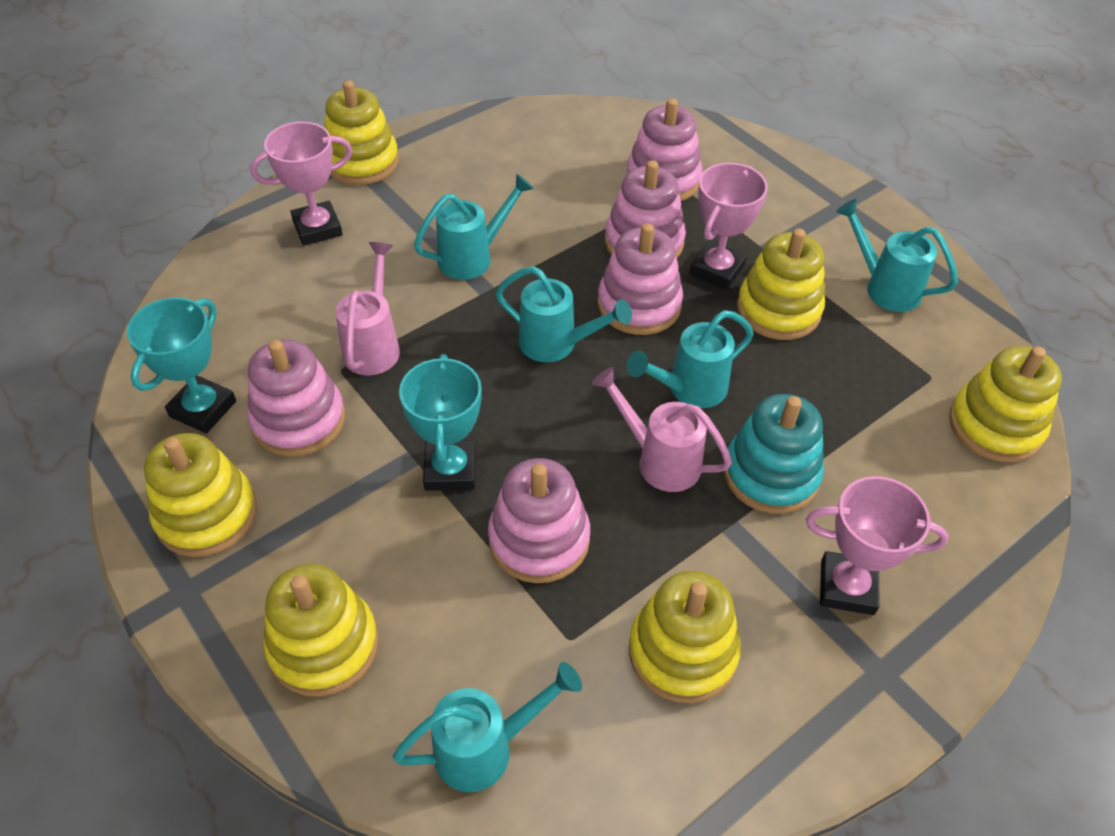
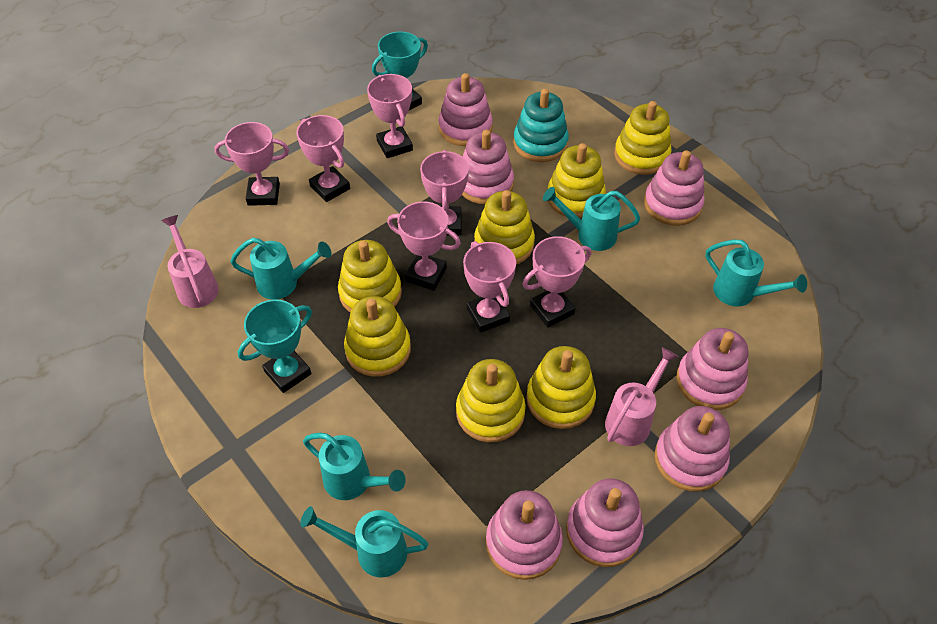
pink stacking toy: 5 -> 7
pink trophy: 3 -> 7
yellow stacking toy: 6 -> 7

